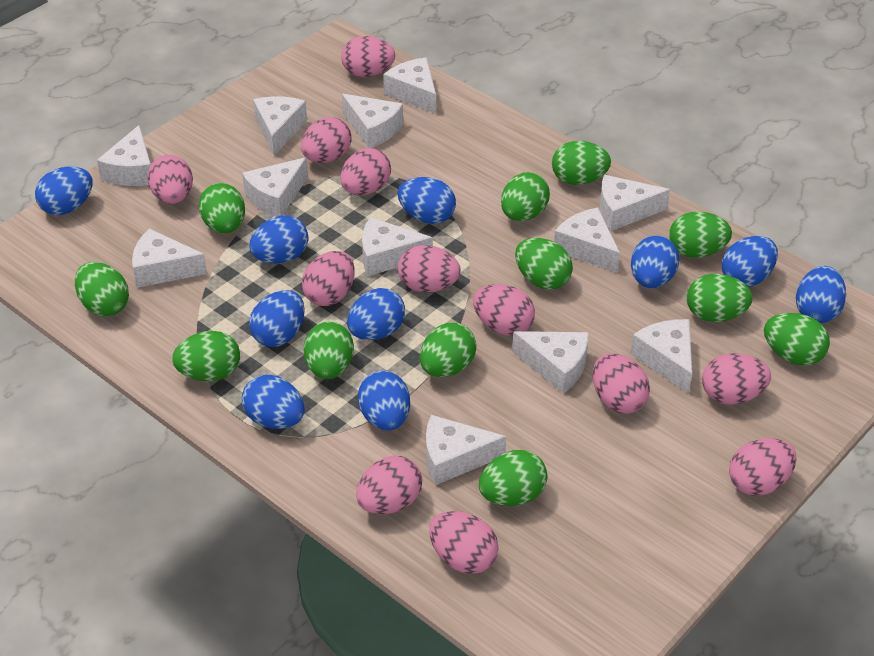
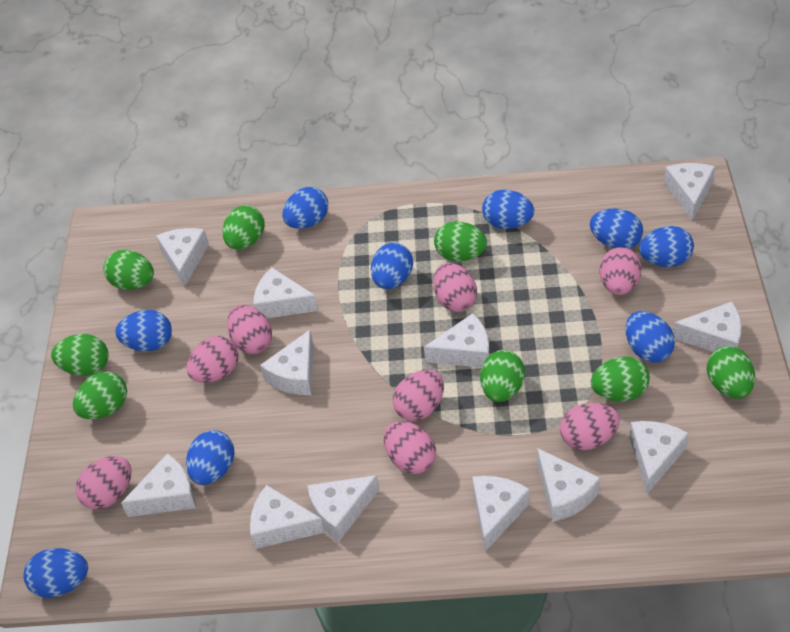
blue egg: 10 -> 9
green egg: 12 -> 8
pink egg: 12 -> 8

